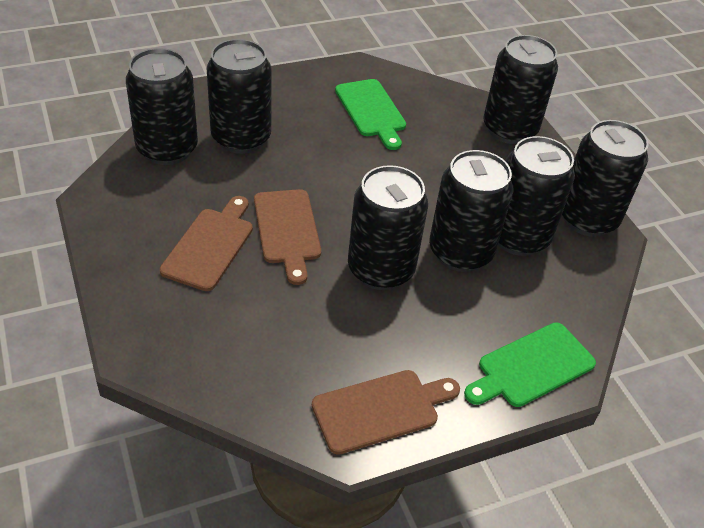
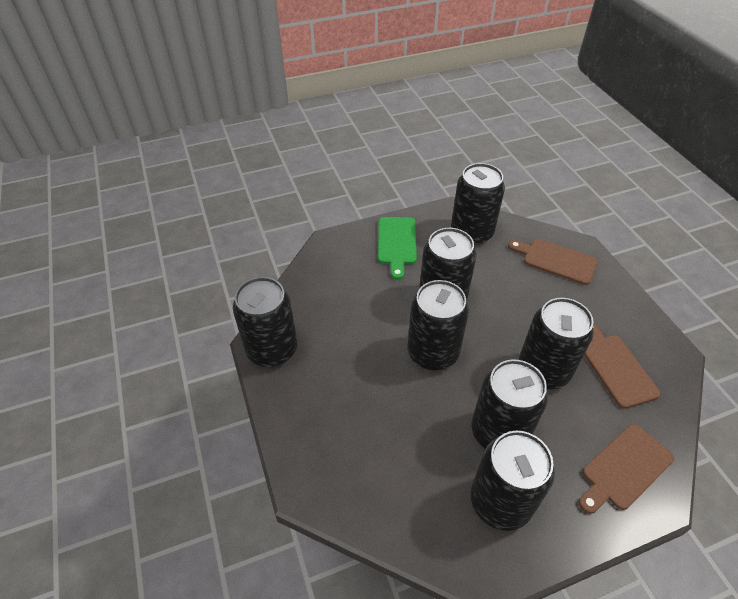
green cutting board: 2 -> 1

